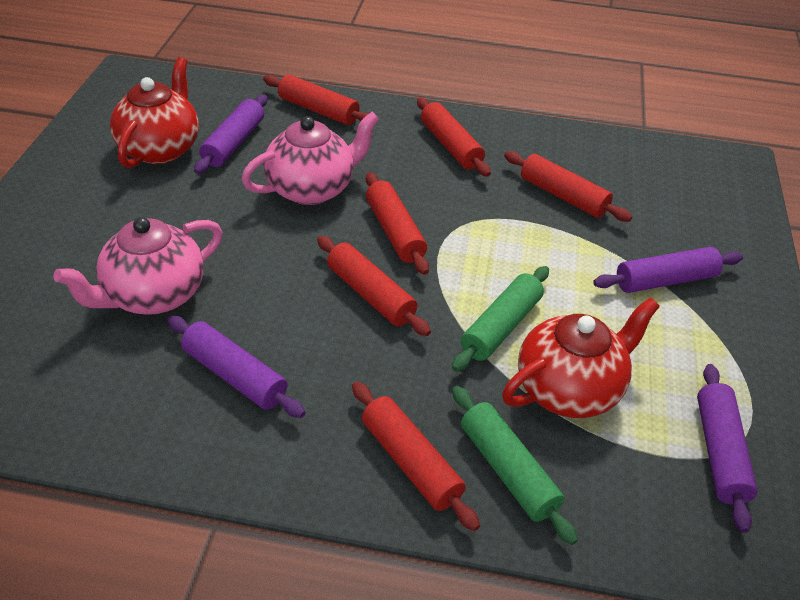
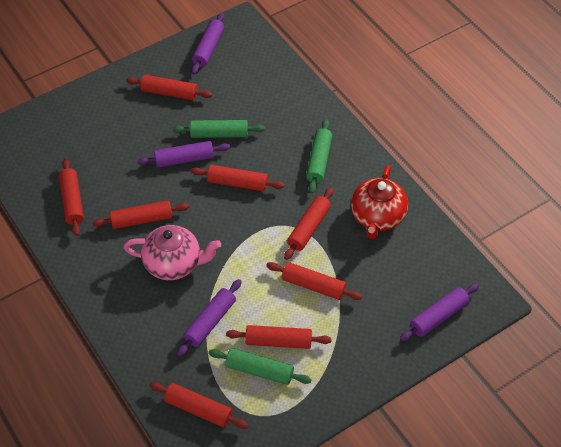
green rolling pin: 2 -> 3
pink teapot: 2 -> 1
red rolling pin: 6 -> 8
red teapot: 2 -> 1

